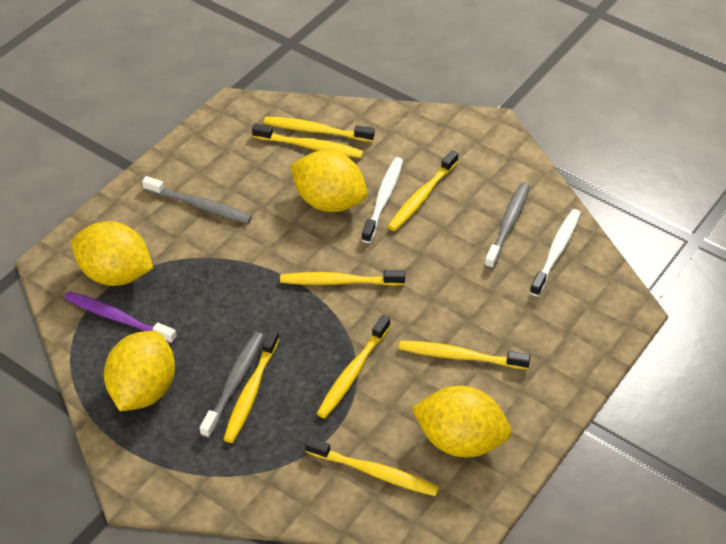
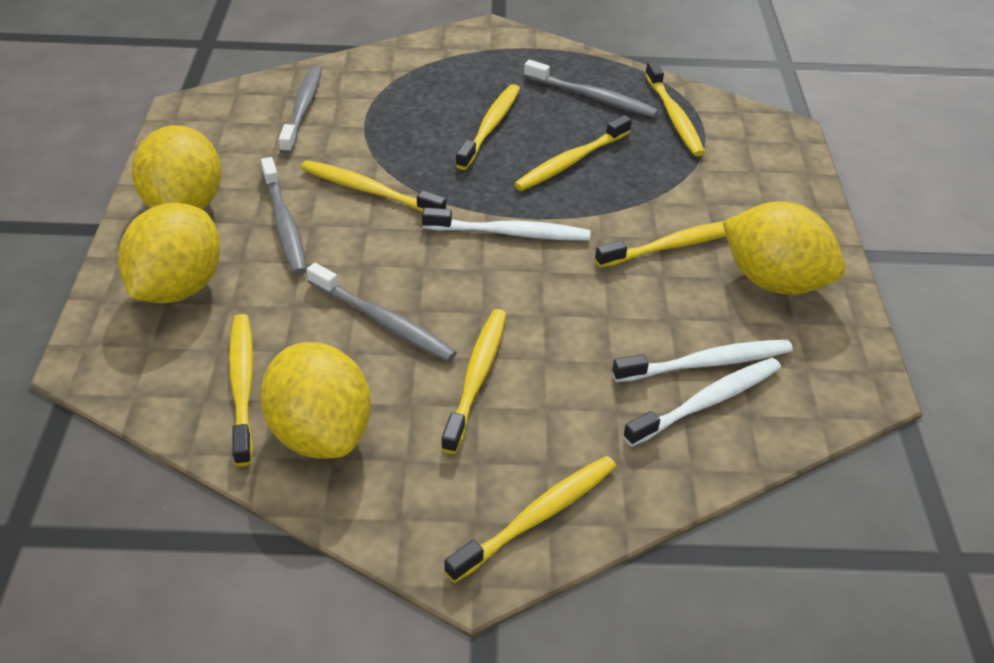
grey toothbrush: 3 -> 4
purple toothbrush: 1 -> 0
white toothbrush: 2 -> 3

